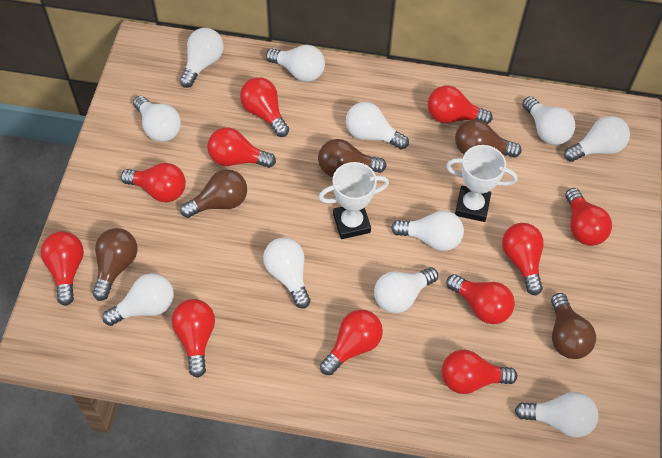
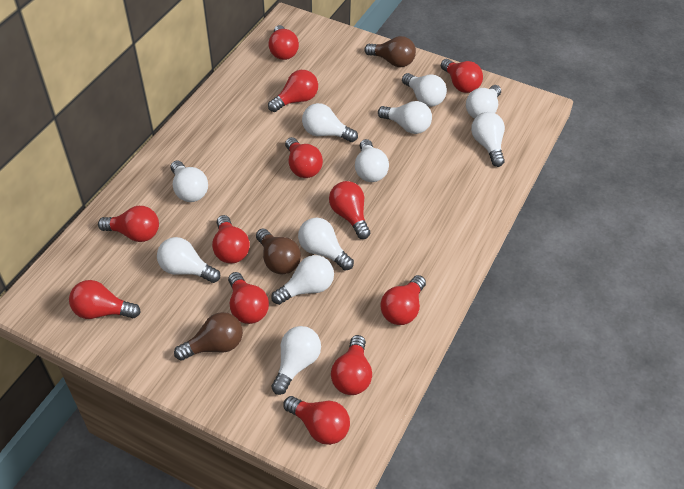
brown light bulb: 5 -> 3
red light bulb: 11 -> 12
white trophy: 2 -> 0

